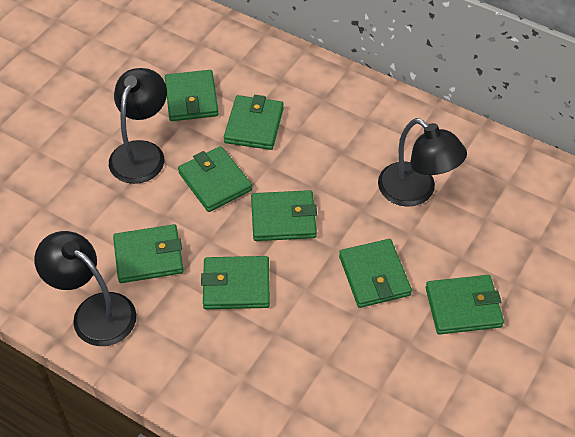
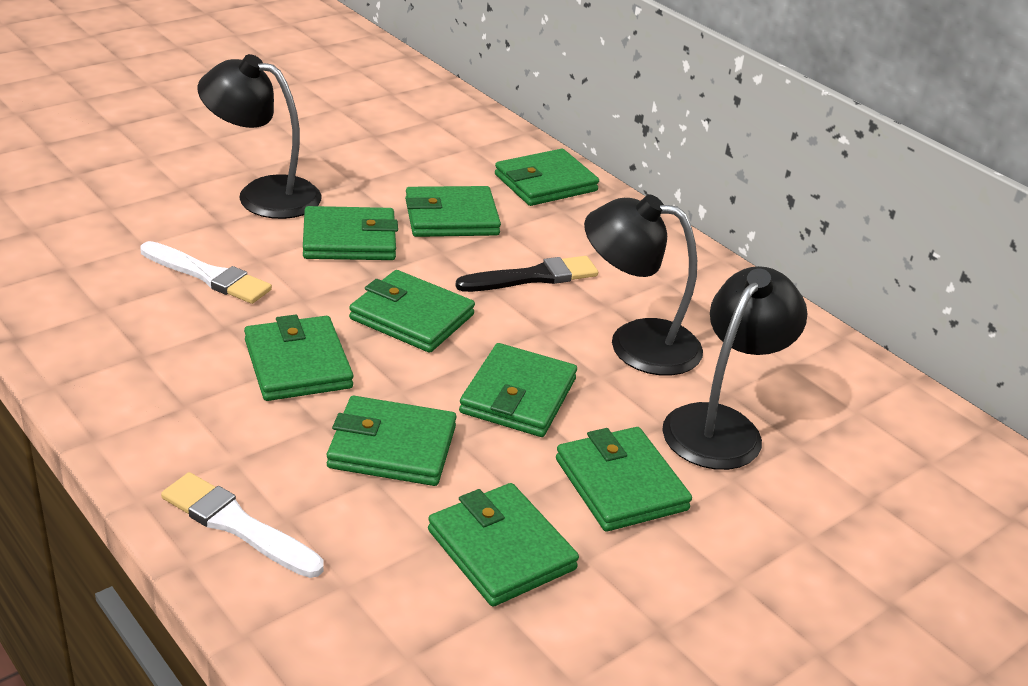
black brush: 0 -> 1
green wallet: 8 -> 9
white brush: 0 -> 2

